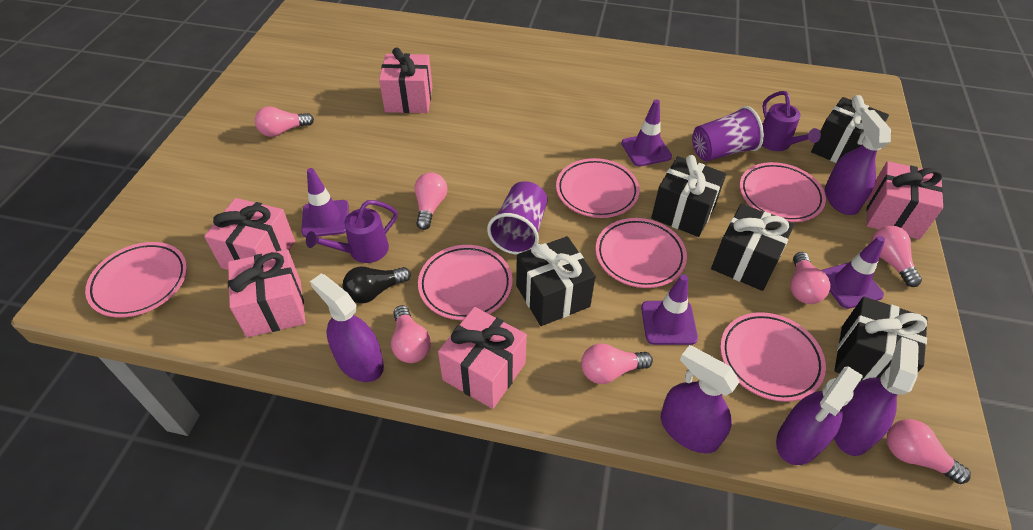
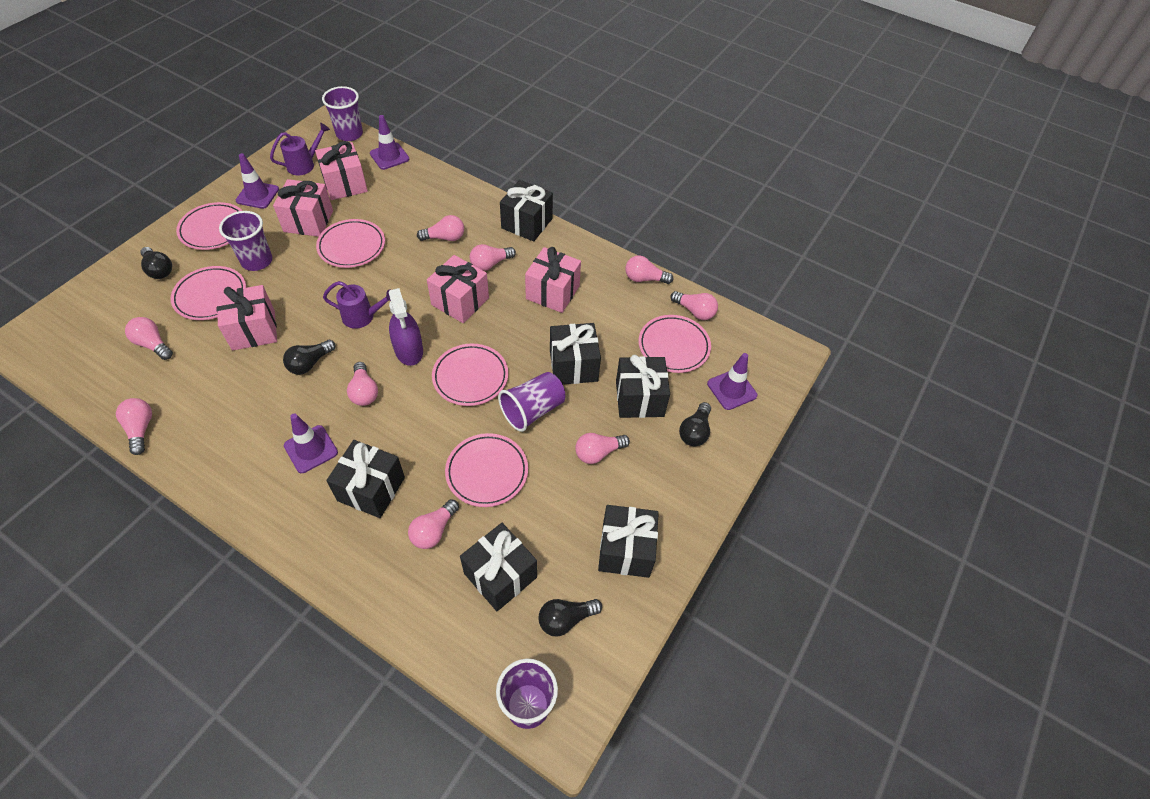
black gift: 5 -> 6
black light bulb: 1 -> 4
pink light bulb: 7 -> 9
purple cup: 2 -> 4
purple spray bottle: 5 -> 1

